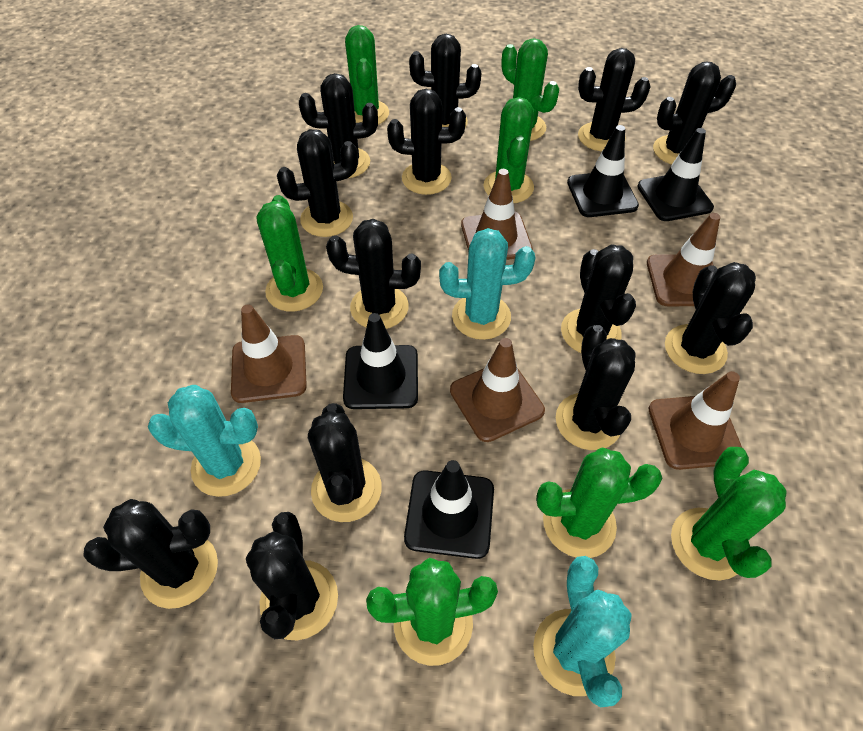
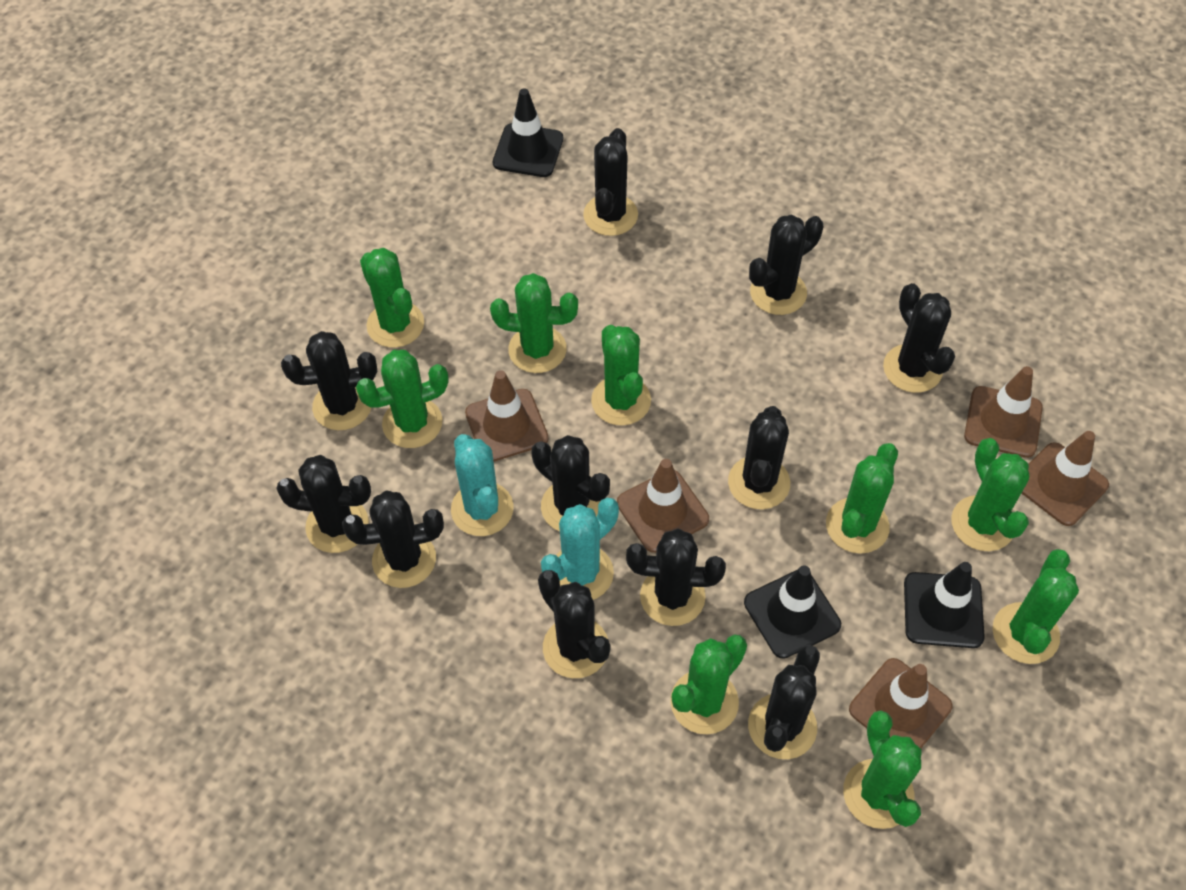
black cactus: 13 -> 11
black traffic cone: 4 -> 3
green cactus: 7 -> 9
turquoise cactus: 3 -> 2

